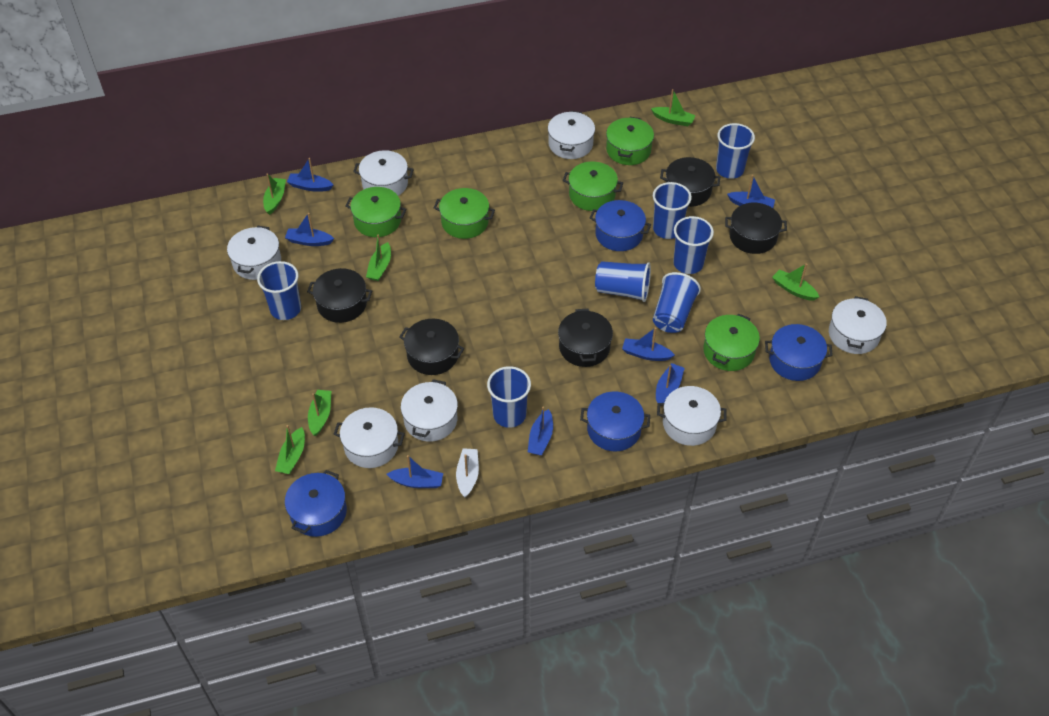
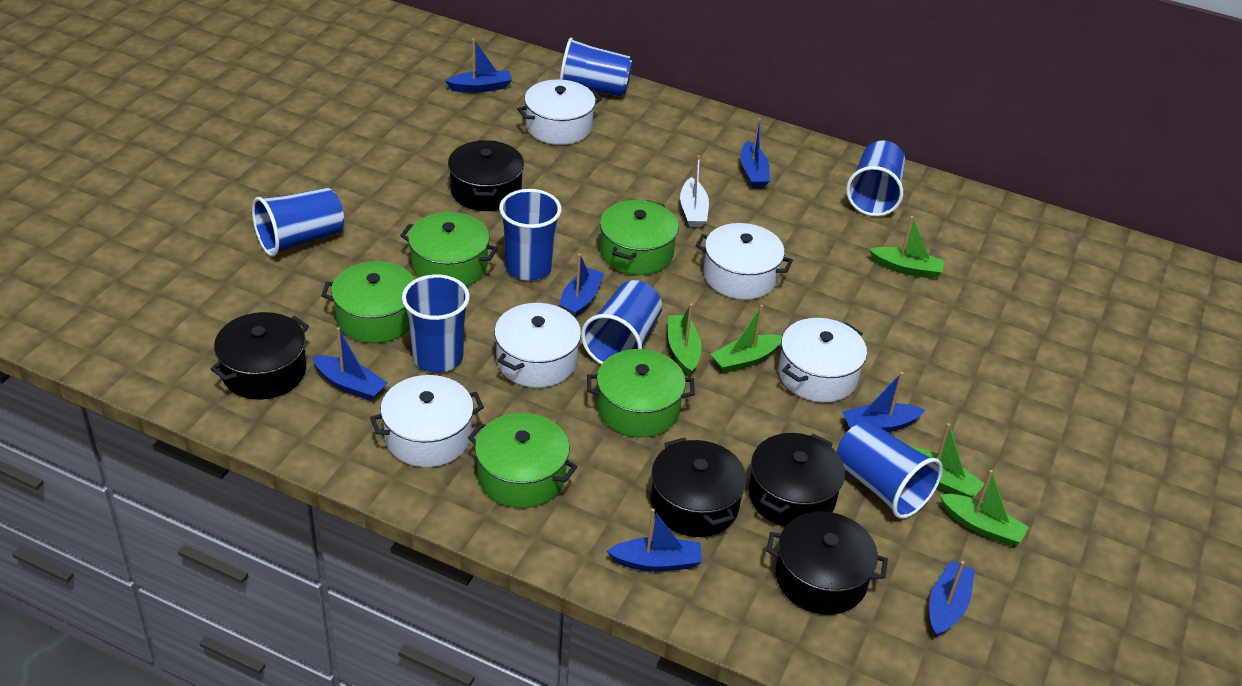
blue pot: 4 -> 0
green boat: 6 -> 5
white pot: 7 -> 5

